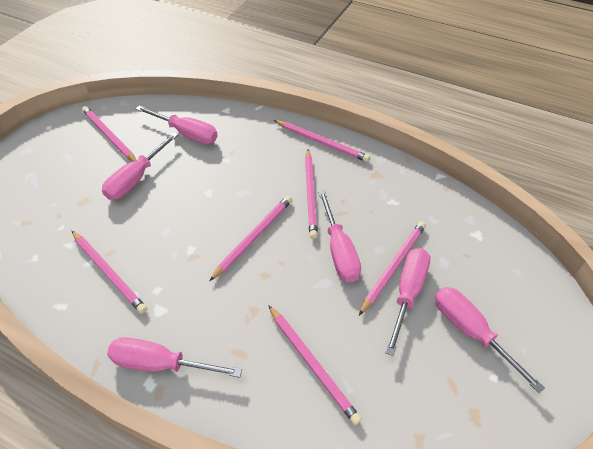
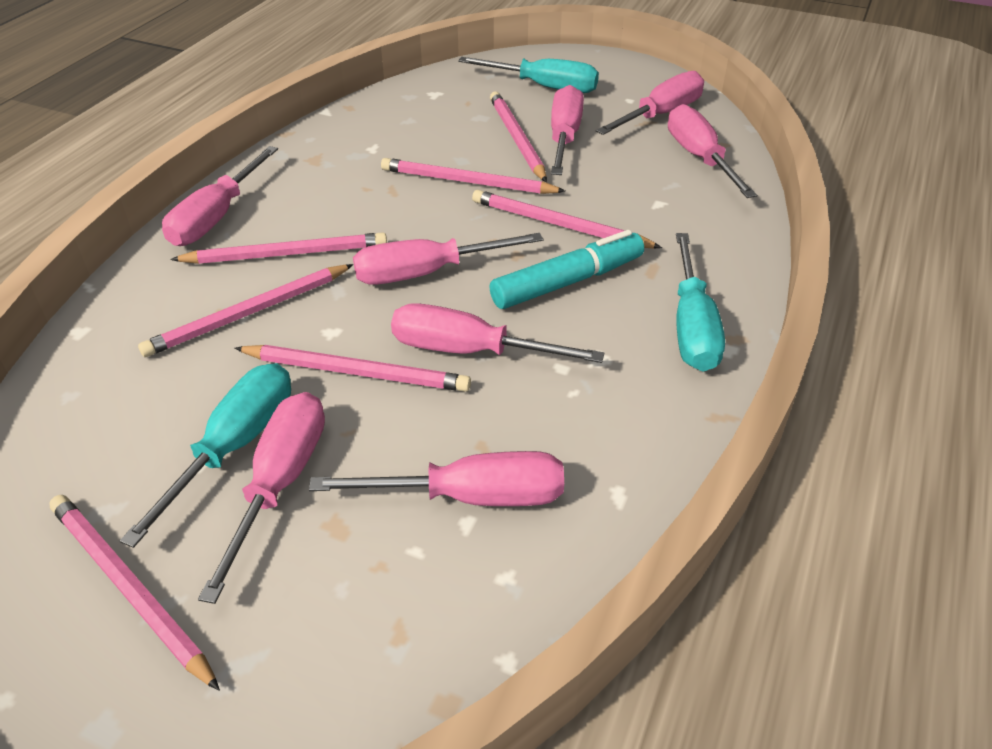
pink screwdriver: 6 -> 8
turquoise marker: 0 -> 1
turquoise screwdriver: 0 -> 3

